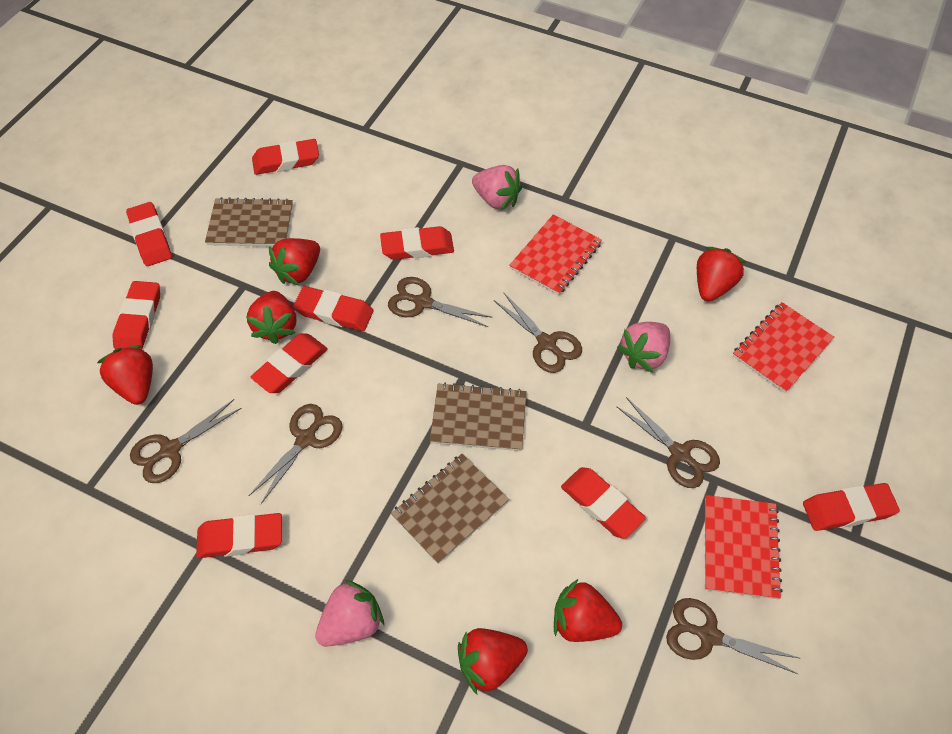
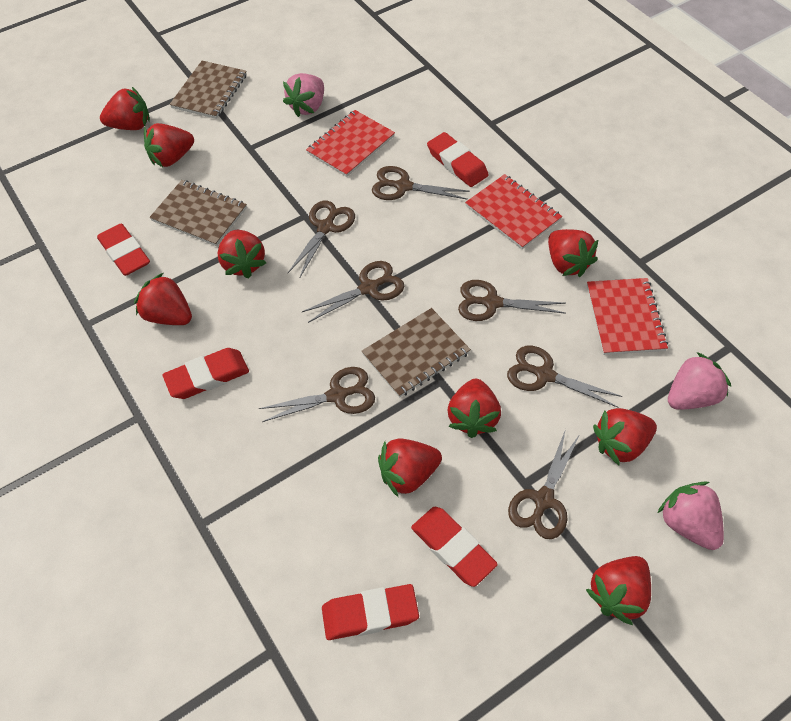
brown scissors: 6 -> 7
red eraser: 9 -> 5
red strawberry: 6 -> 9

